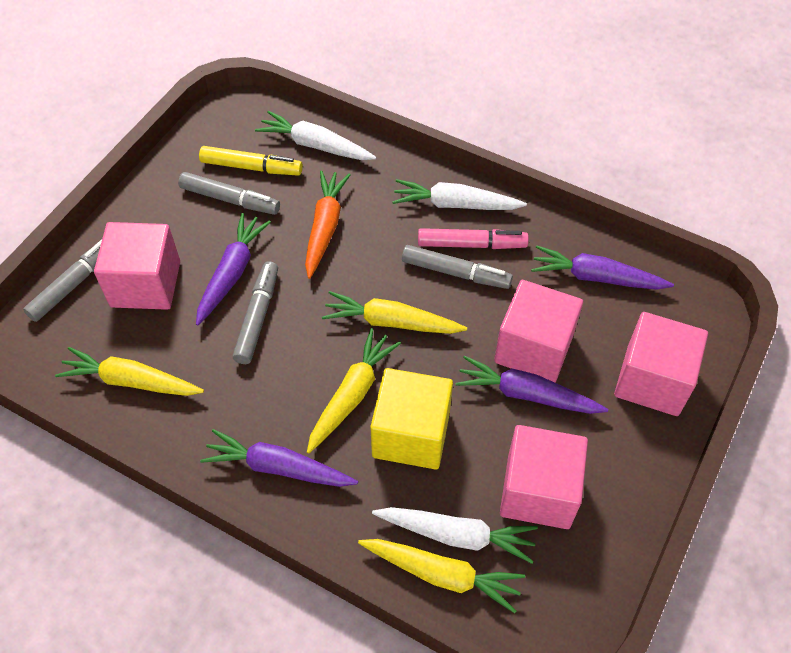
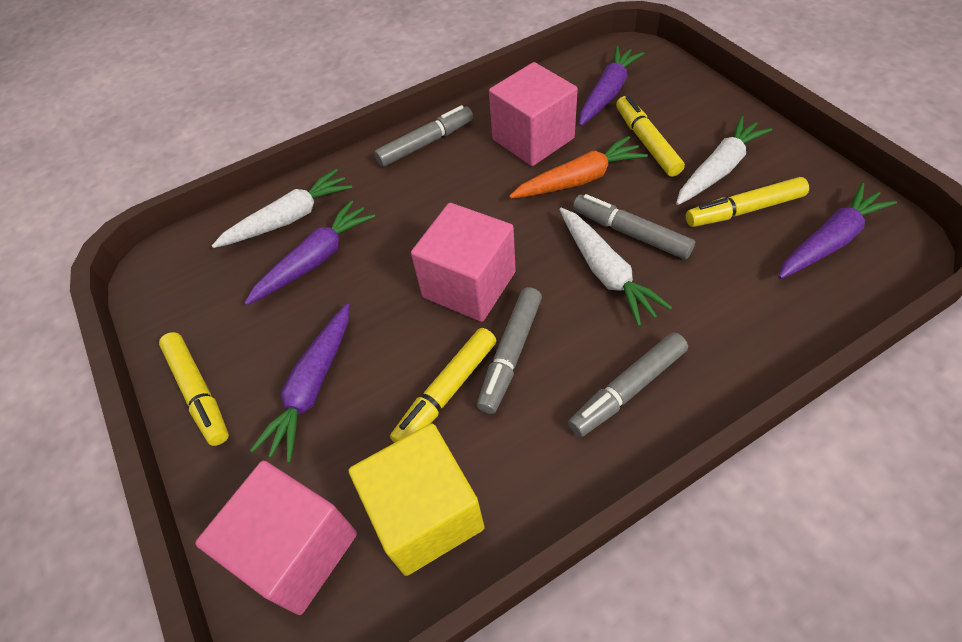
pink cube: 4 -> 3
pink marker: 1 -> 0
yellow carrot: 4 -> 0
yellow marker: 1 -> 4

